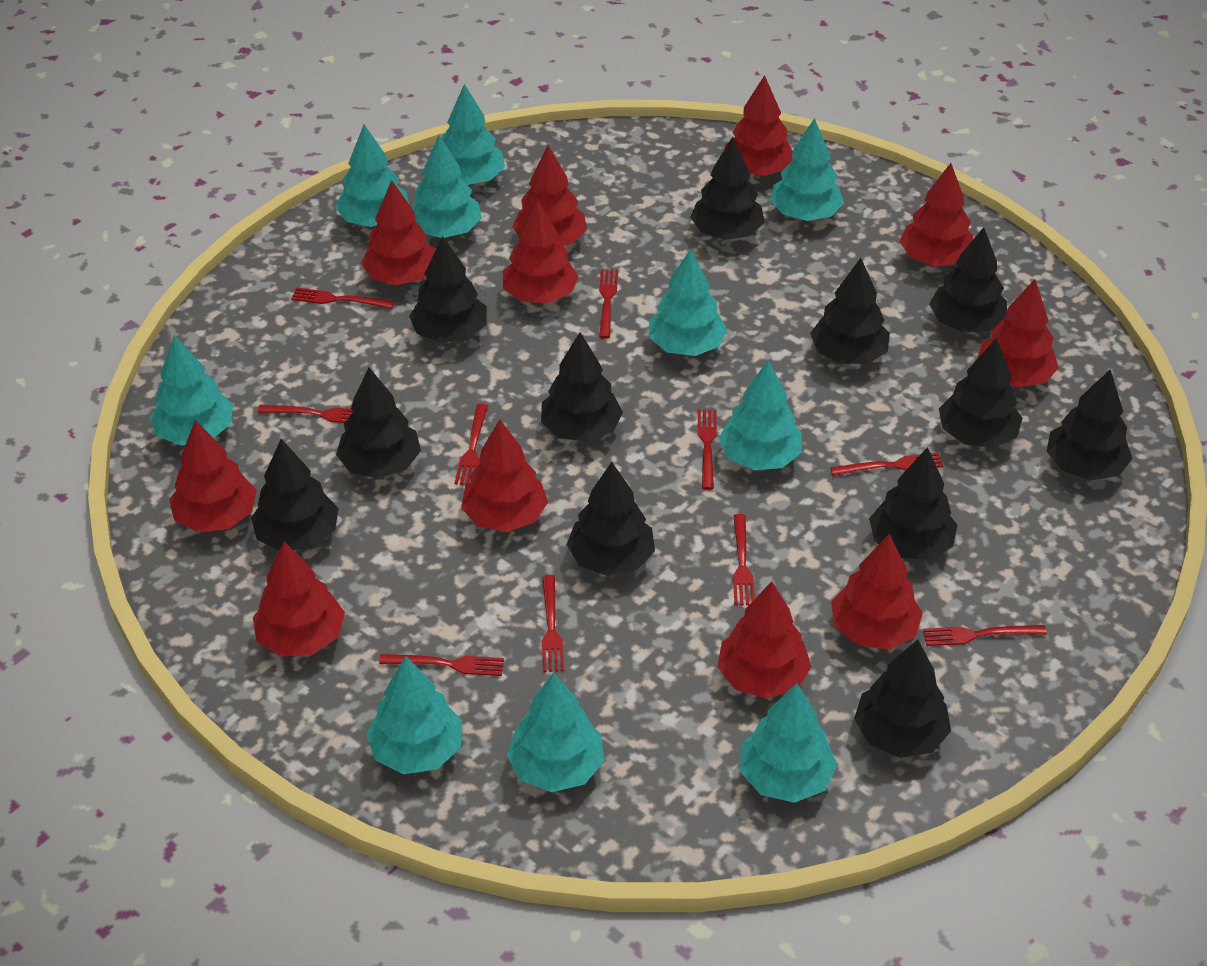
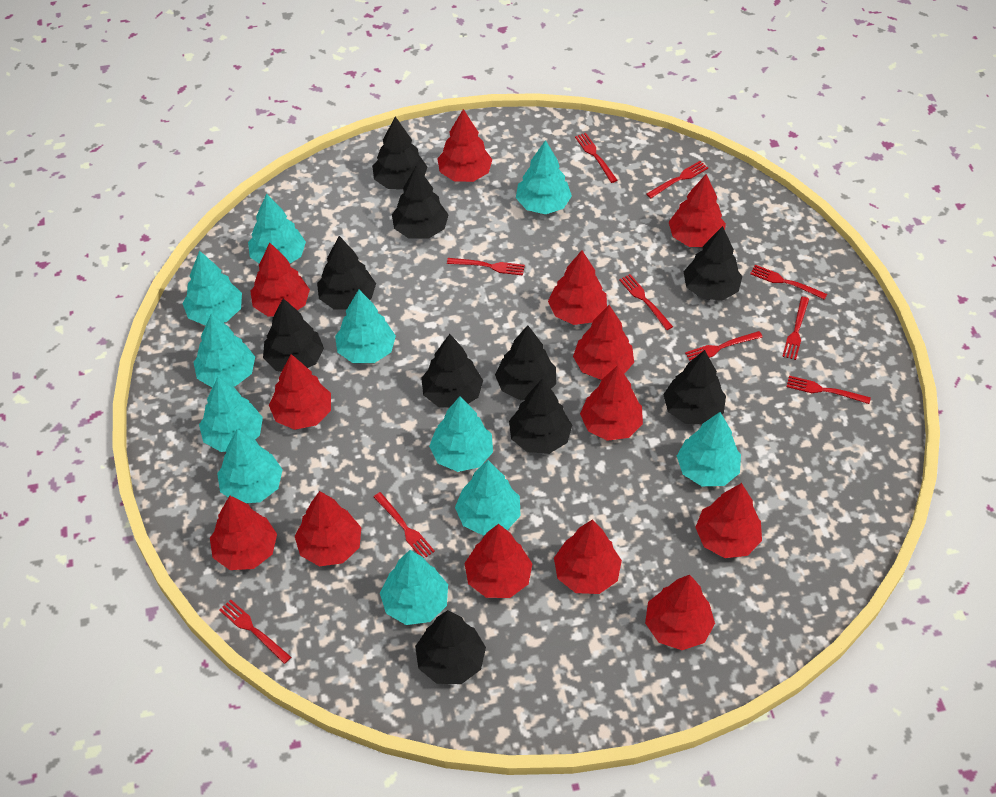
black tree: 12 -> 10
red tree: 11 -> 13
turquoise tree: 10 -> 11

